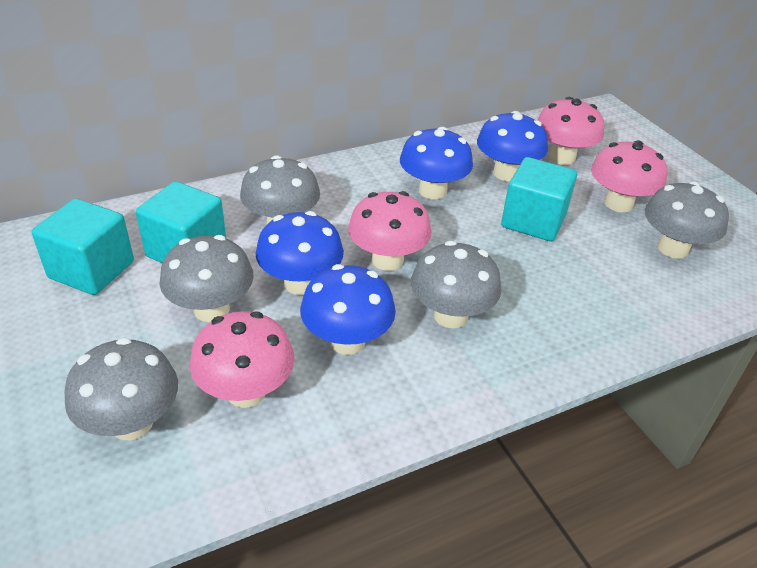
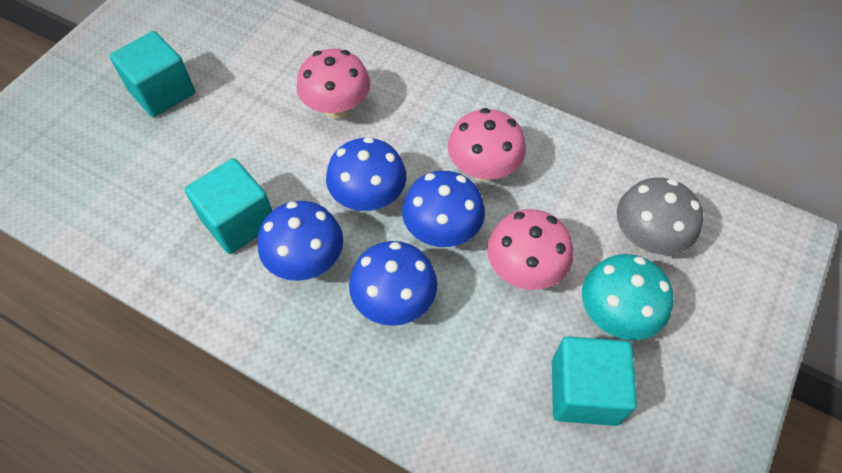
grey mushroom: 5 -> 1
pink mushroom: 4 -> 3
turquoise mushroom: 0 -> 1

